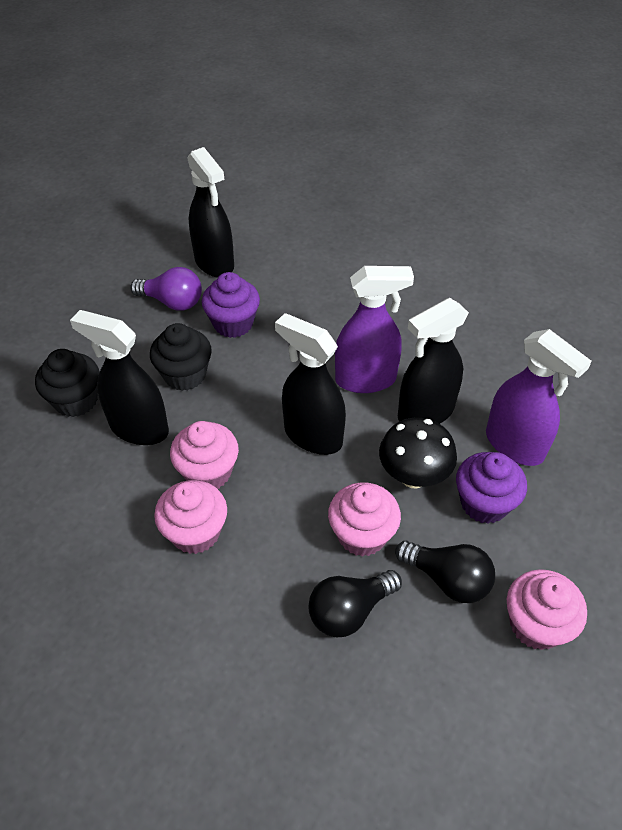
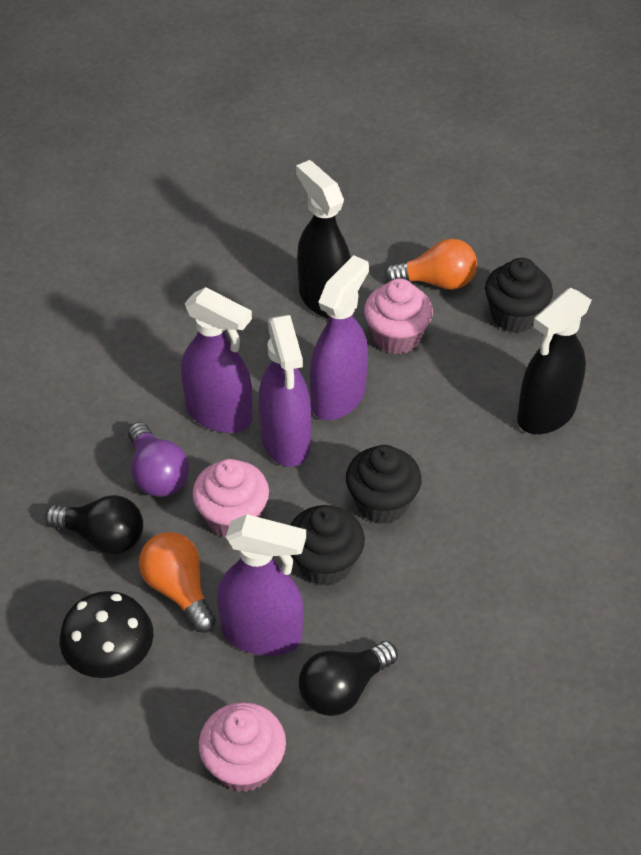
black cupcake: 2 -> 3
black spray bottle: 4 -> 2
orange light bulb: 0 -> 2
pink cupcake: 4 -> 3
purple cupcake: 2 -> 0
purple spray bottle: 2 -> 4

